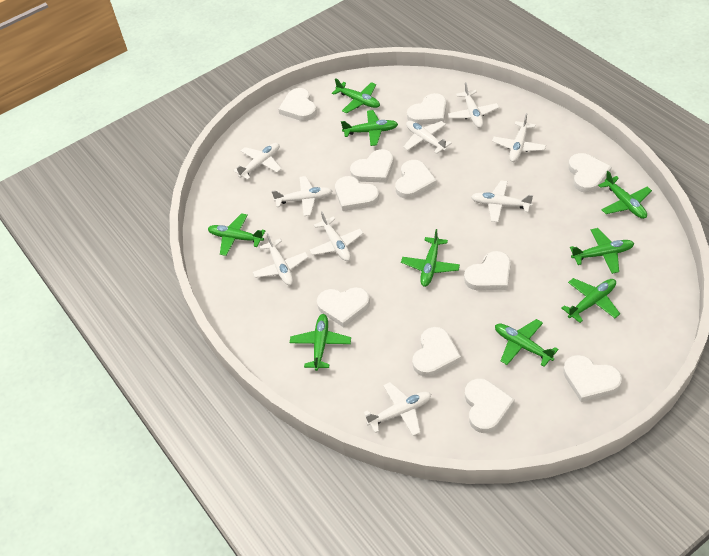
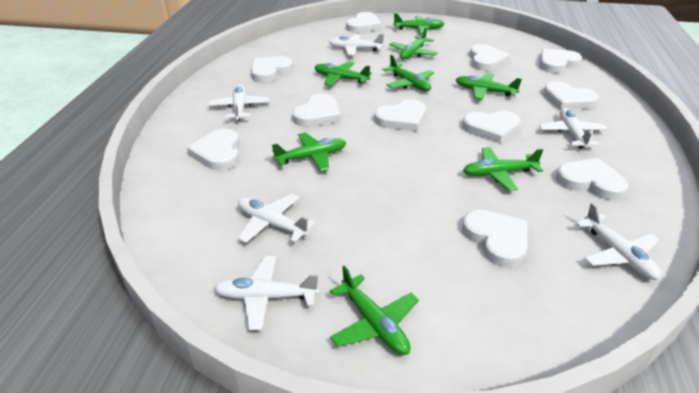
green plane: 9 -> 8
white plane: 9 -> 6

